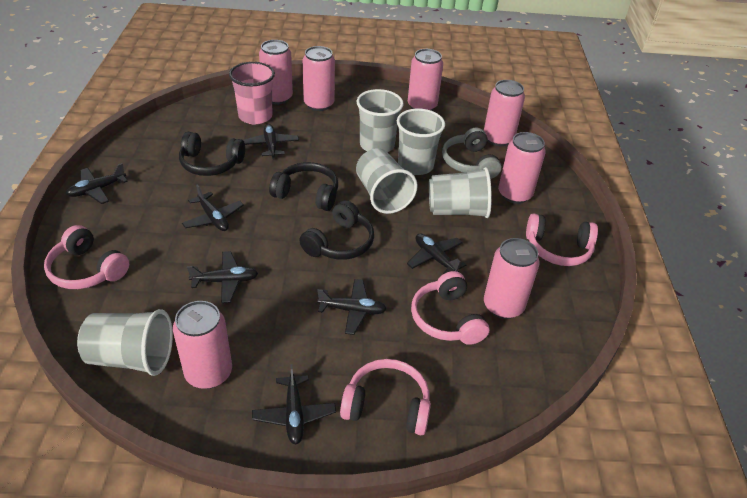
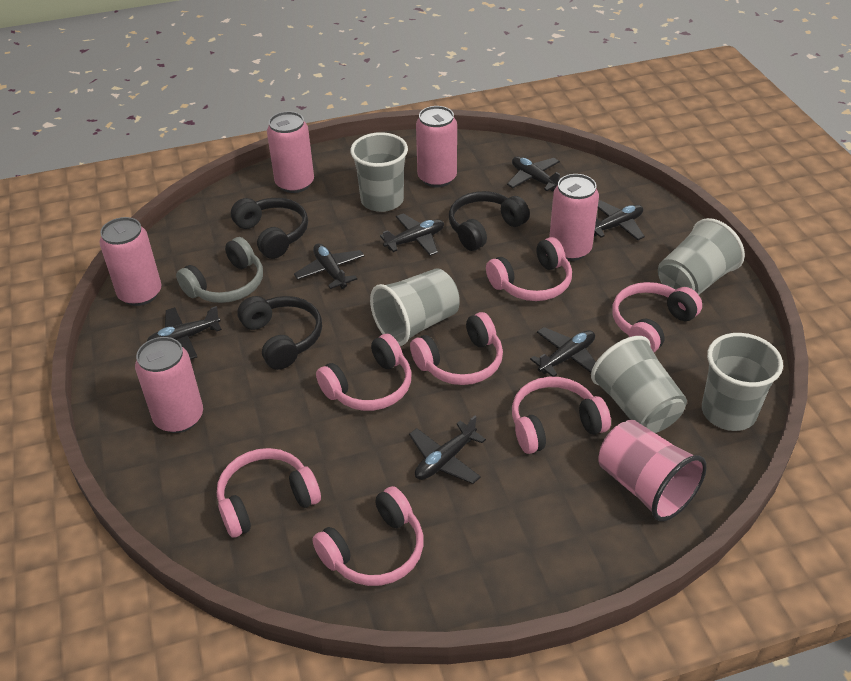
pink can: 7 -> 5
pink headphones: 4 -> 7

